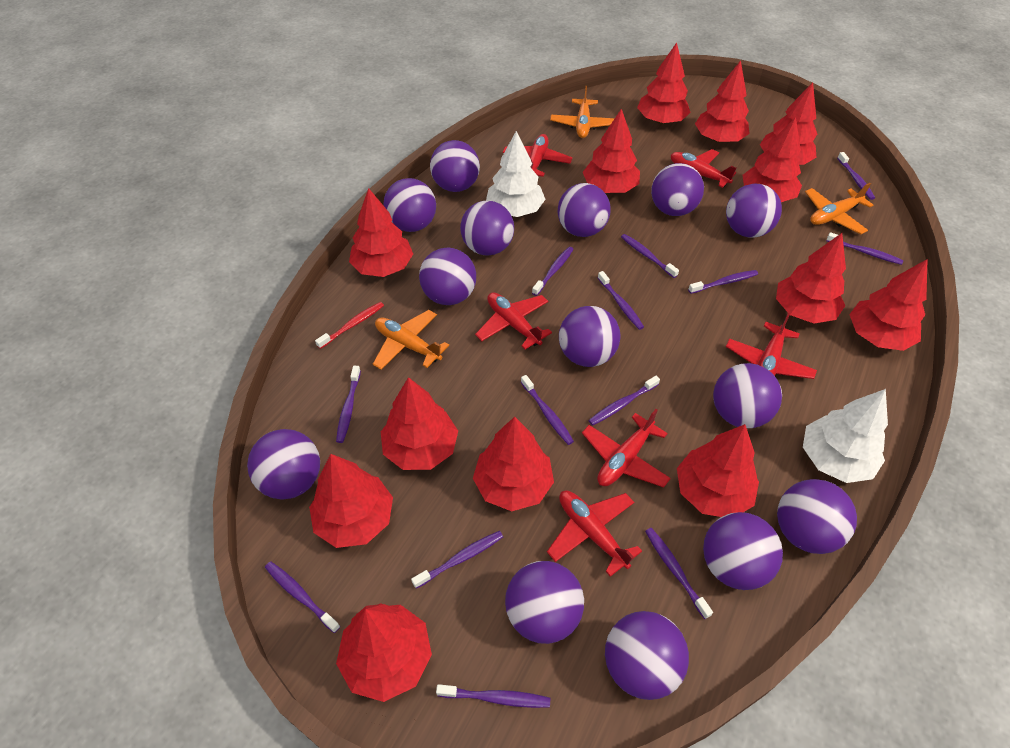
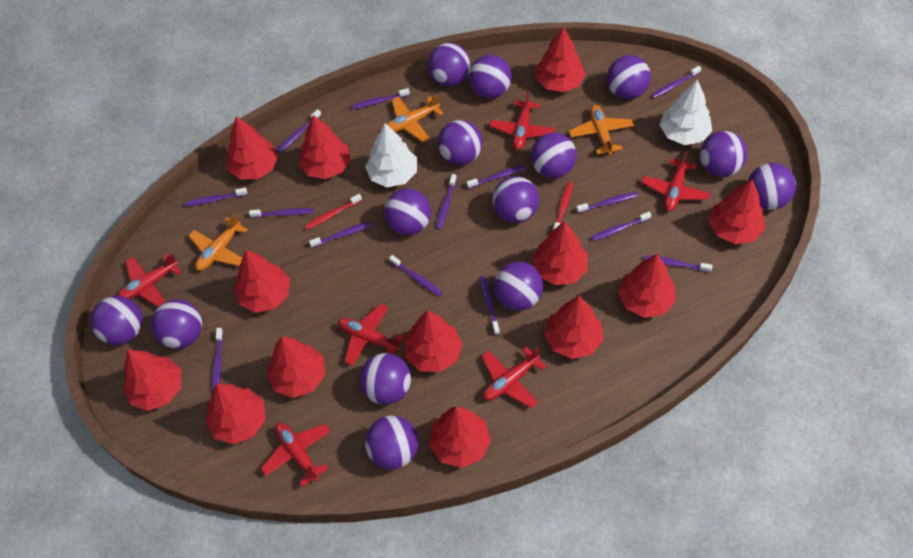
purple toothbrush: 13 -> 14
red toothbrush: 1 -> 2

